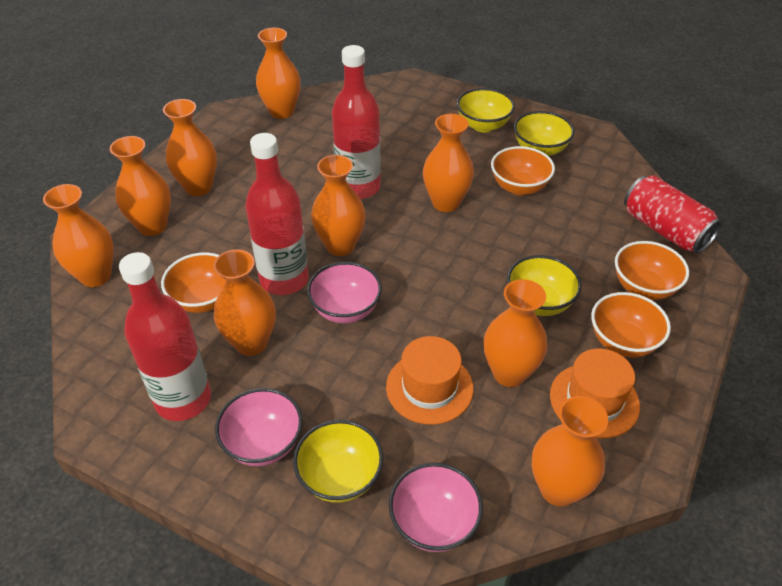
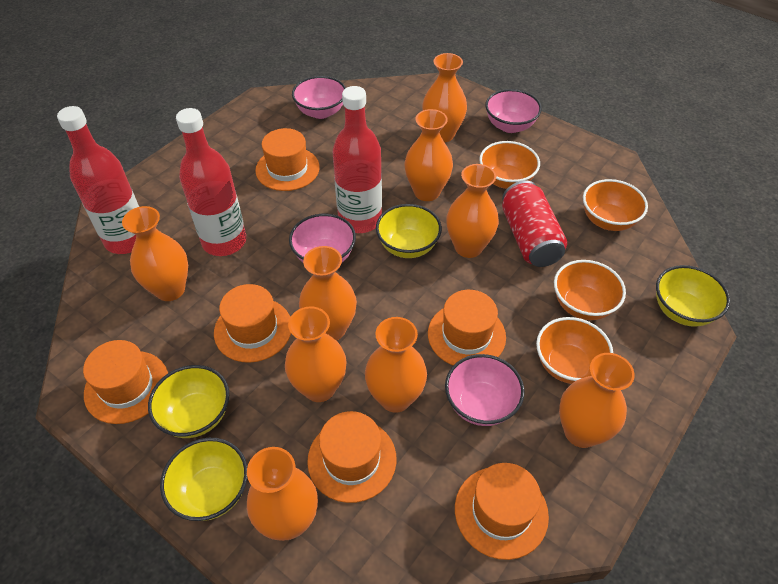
orange hat: 2 -> 6
pink bowl: 3 -> 4

